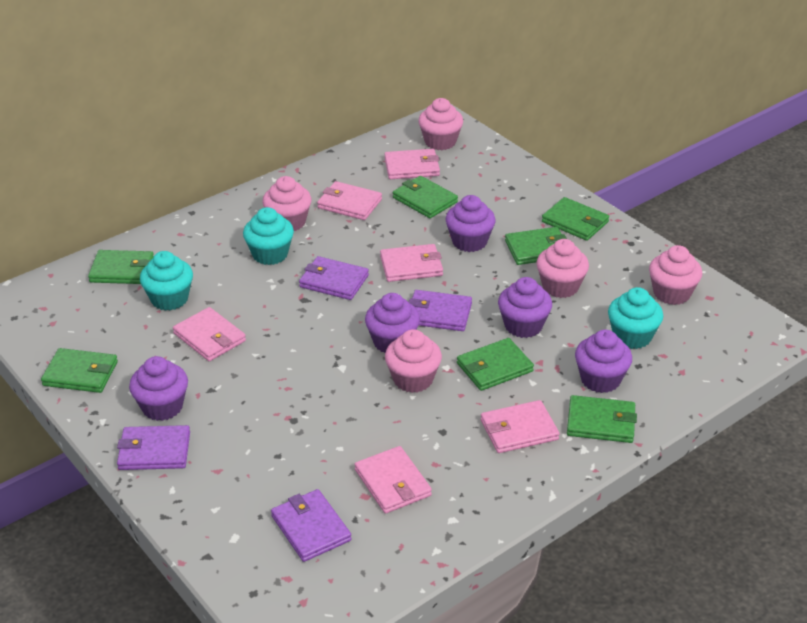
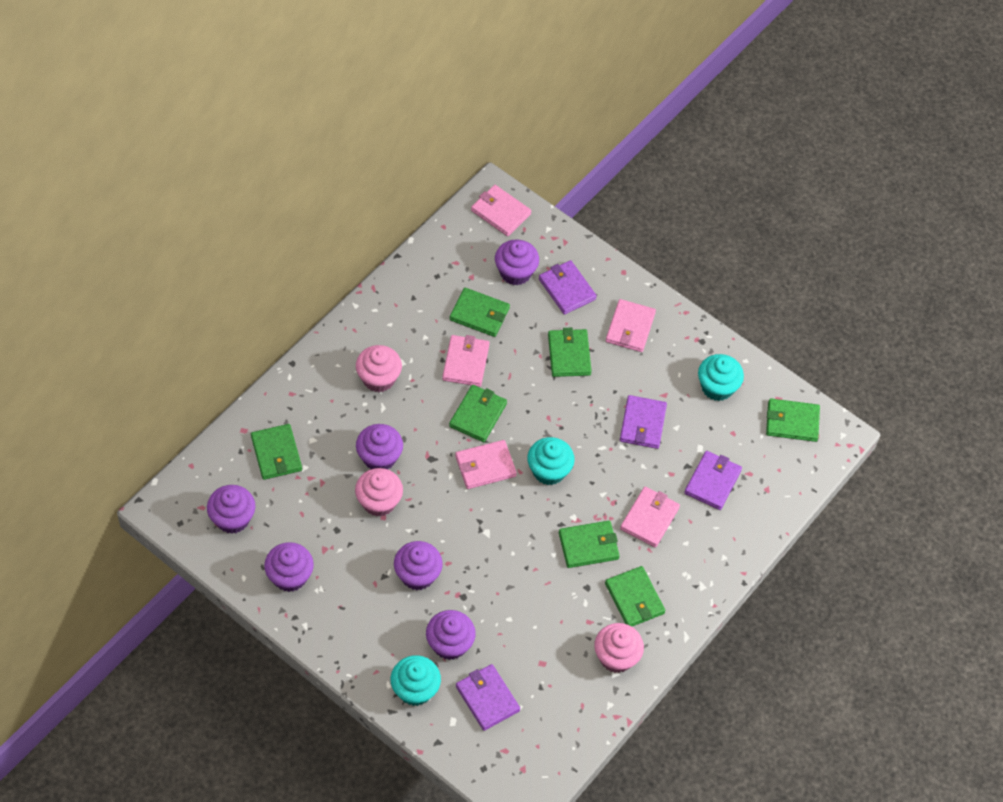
pink cupcake: 5 -> 3
pink wallet: 6 -> 5
purple cupcake: 5 -> 6

